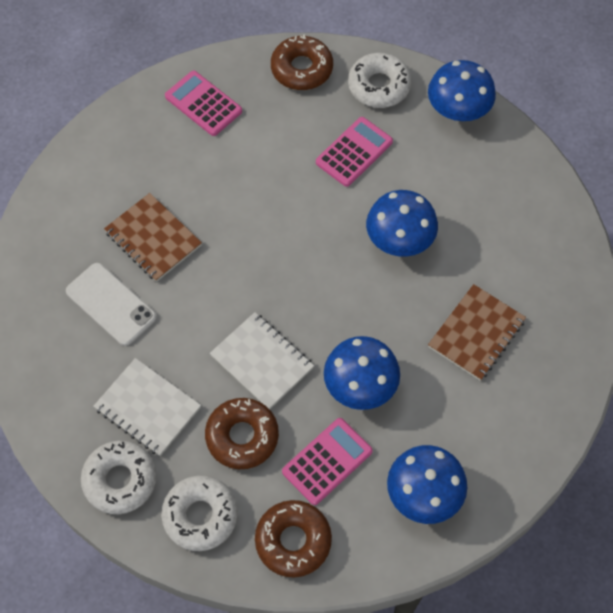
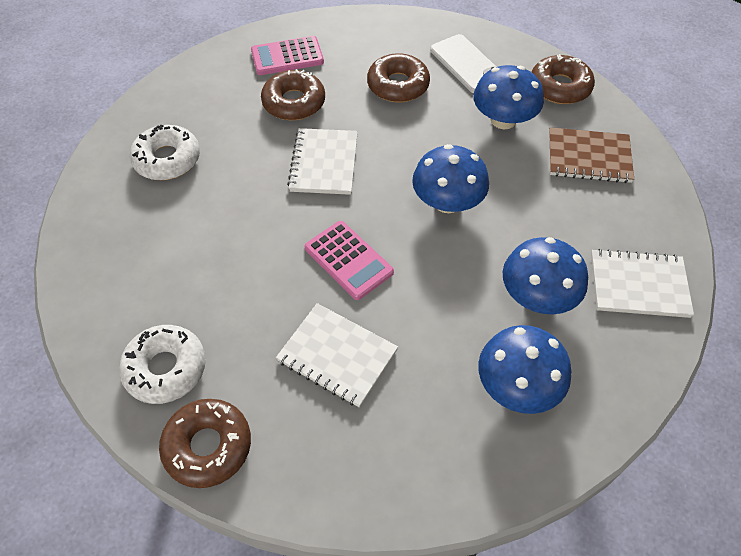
brown donut: 3 -> 4
brown notebook: 2 -> 1
pink calculator: 3 -> 2
white donut: 3 -> 2
white notebook: 2 -> 3

